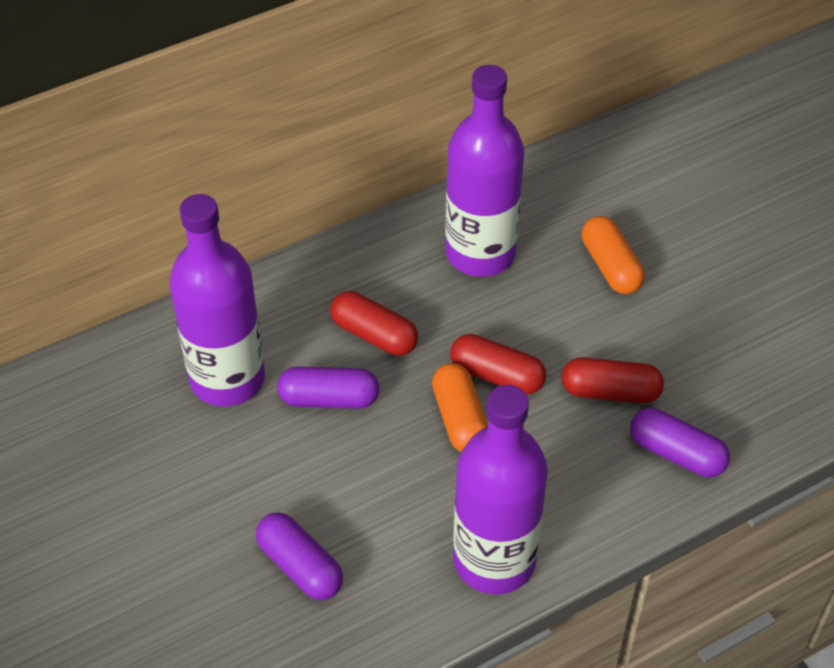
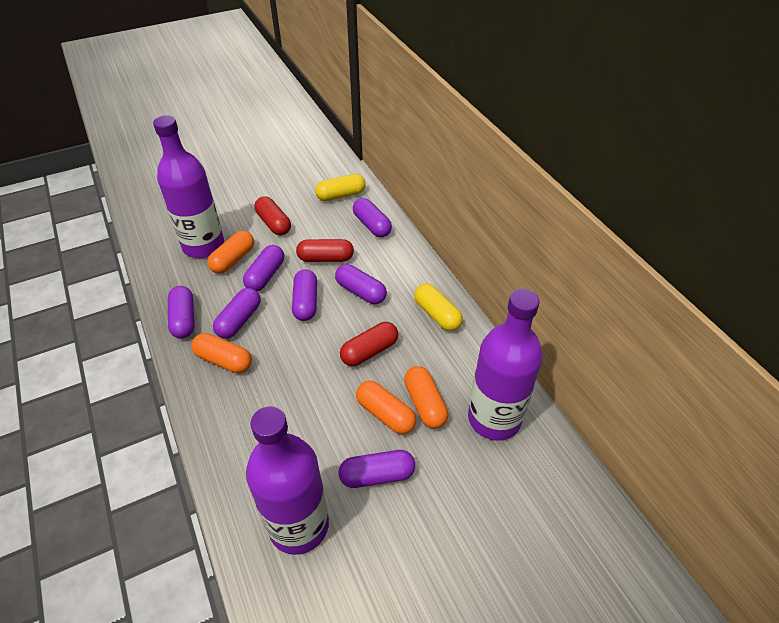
orange capsule: 2 -> 4
purple capsule: 3 -> 7
yellow capsule: 0 -> 2

